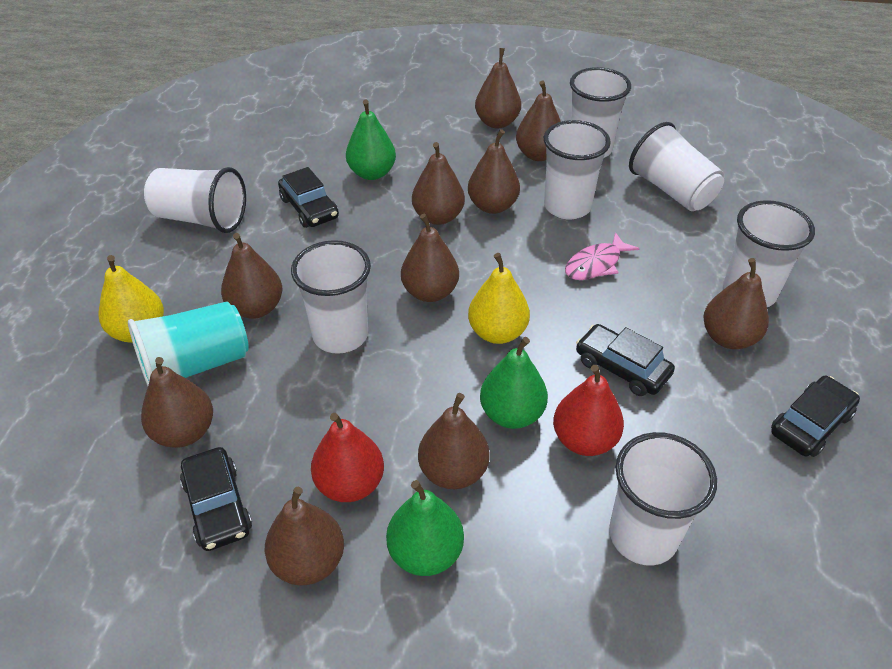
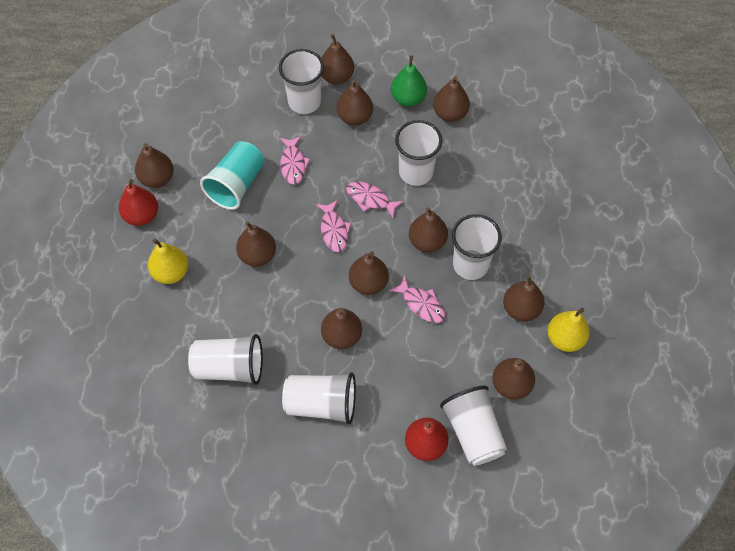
black car: 4 -> 0
green pear: 3 -> 1
pink fish: 1 -> 4
white cup: 7 -> 6

